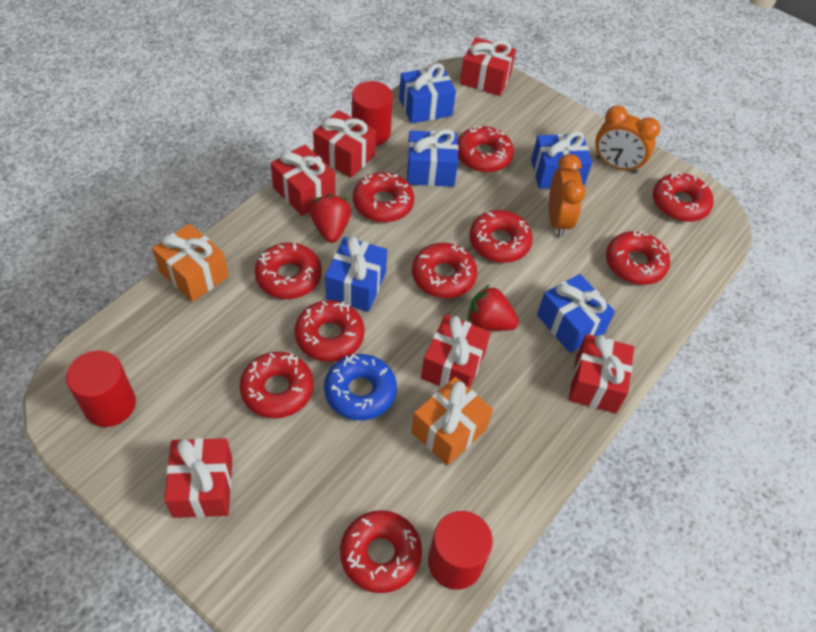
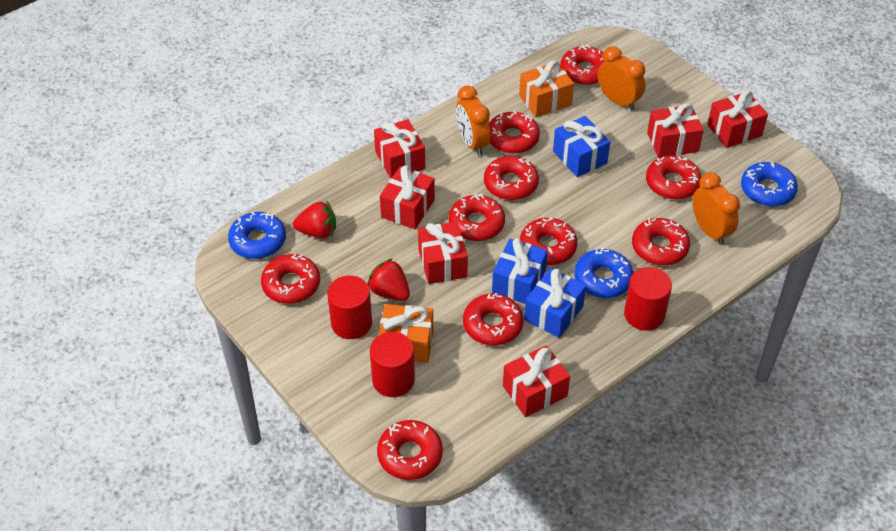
blue donut: 1 -> 3
blue gift: 5 -> 3
orange clock: 2 -> 3

